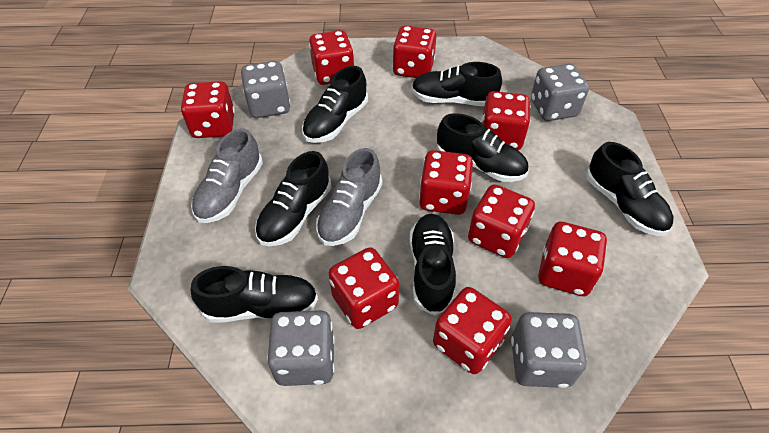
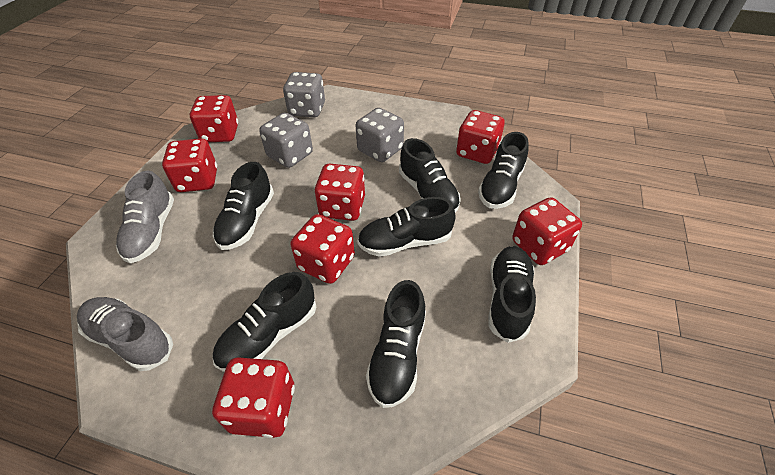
grey dice: 4 -> 3
red dice: 9 -> 7

